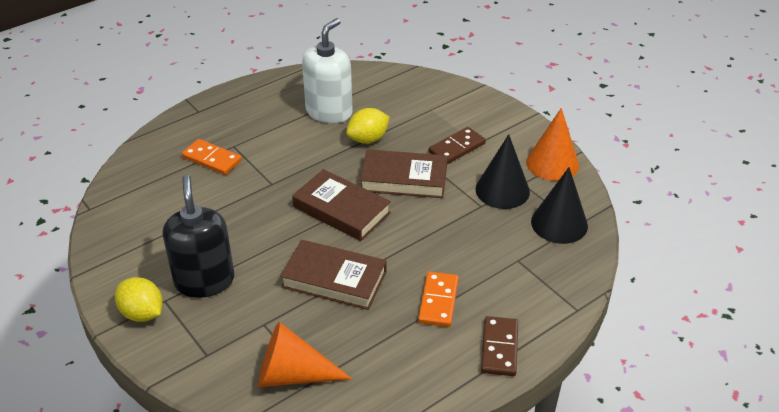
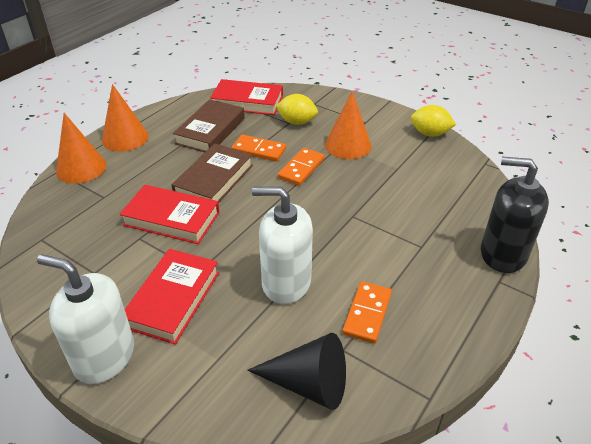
black cone: 2 -> 1
brown book: 3 -> 2
brown domino: 2 -> 0
orange cone: 2 -> 3
orange domino: 2 -> 3
red book: 0 -> 3
white soap dispenser: 1 -> 2

